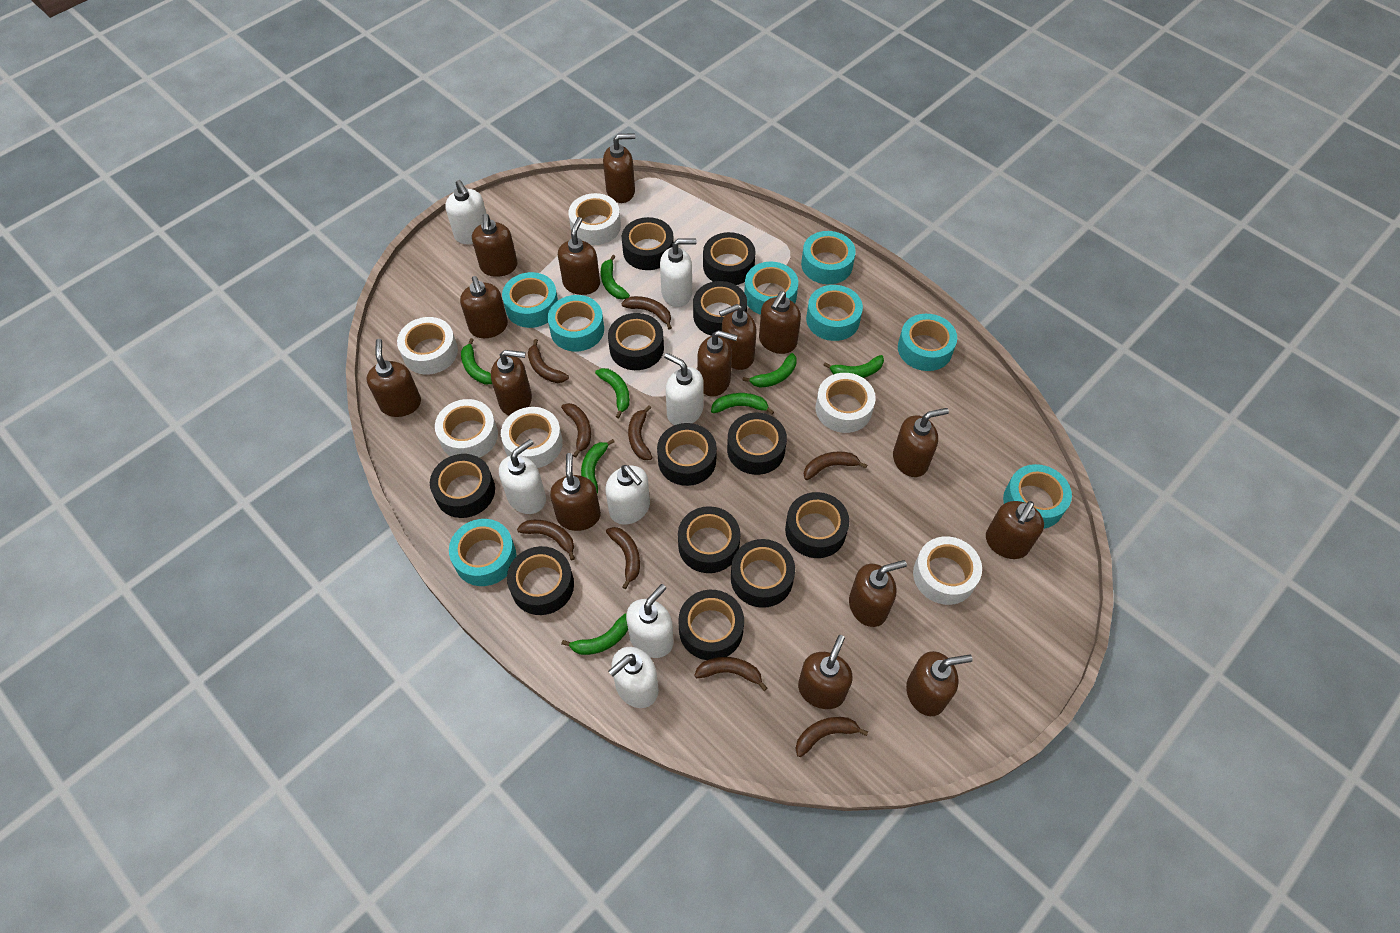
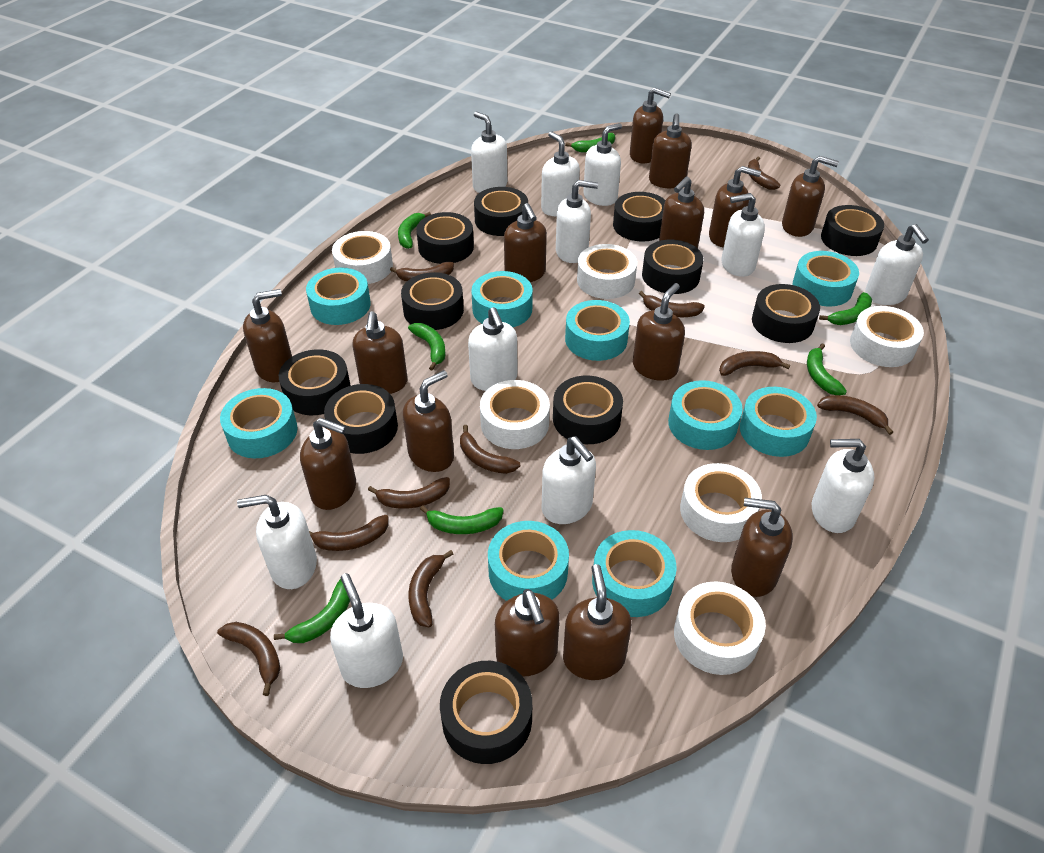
black tape: 12 -> 11
brown banana: 9 -> 10
brown soap dispenser: 15 -> 14
green banana: 8 -> 7
turquoise tape: 8 -> 9
white soap dispenser: 7 -> 11

